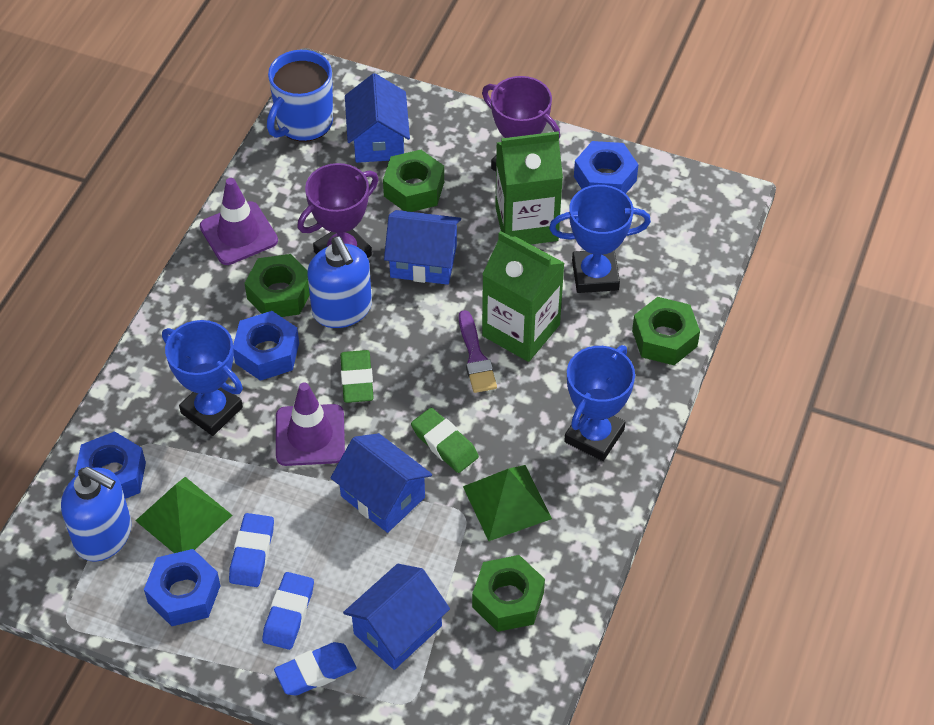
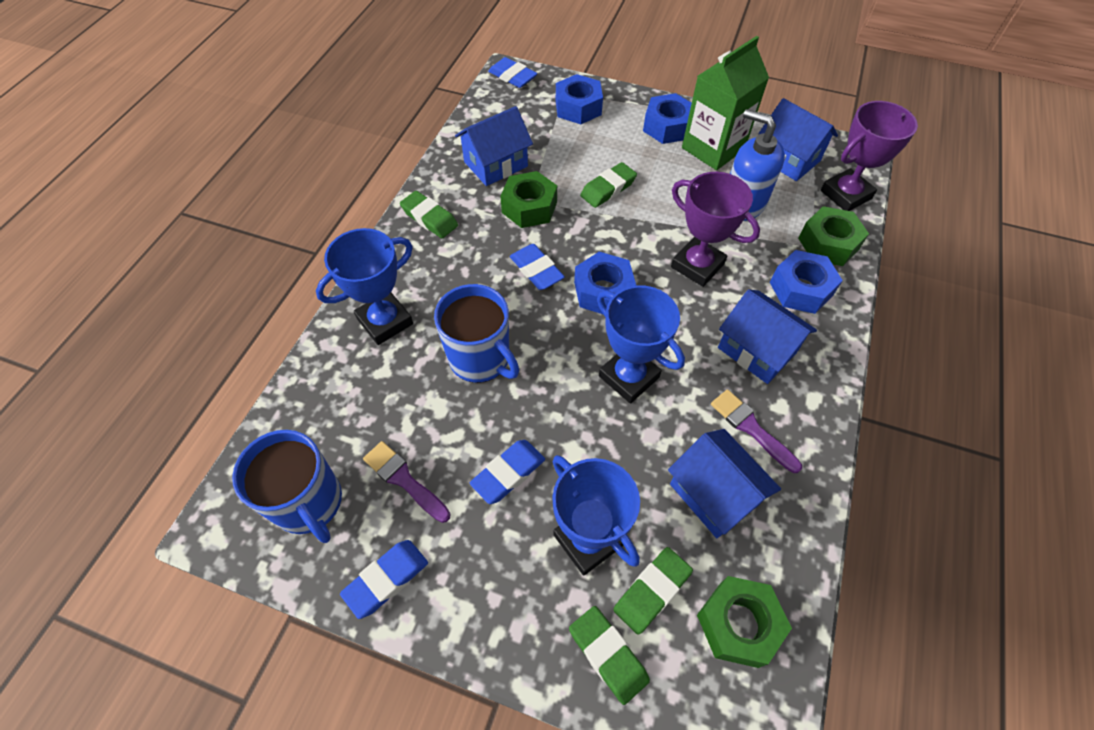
blue eraser: 3 -> 4
blue mug: 1 -> 2
blue soap dispenser: 2 -> 1
green carton: 2 -> 1
green eraser: 2 -> 4
green nut: 4 -> 3
green pyramid: 2 -> 0
purple brush: 1 -> 2
purple traffic cone: 2 -> 0

